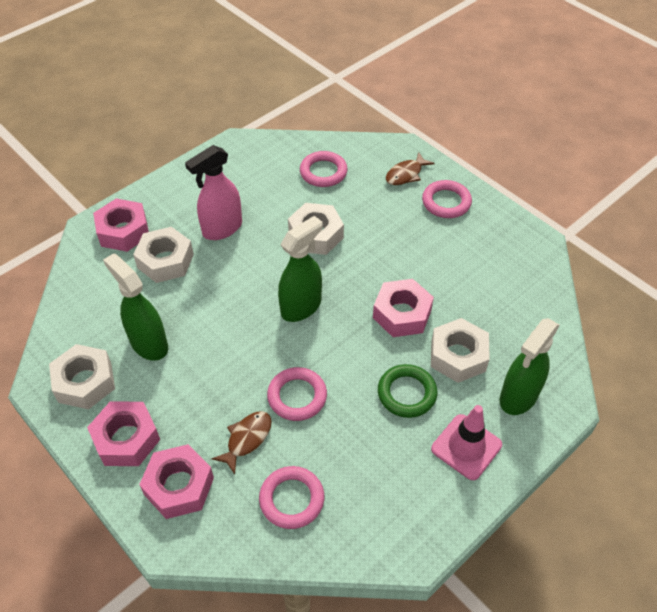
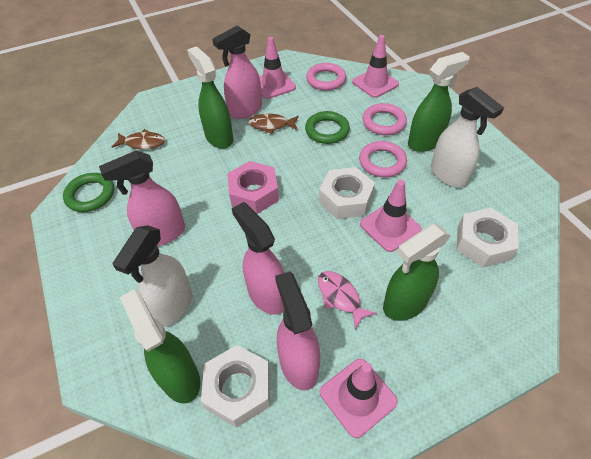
green ring: 1 -> 2
green spray bottle: 3 -> 4
pink fish: 0 -> 1
pink nut: 4 -> 1
pink ring: 4 -> 3
pink spray bottle: 1 -> 4
pink traffic cone: 1 -> 4
white nut: 4 -> 3
white spray bottle: 0 -> 2

